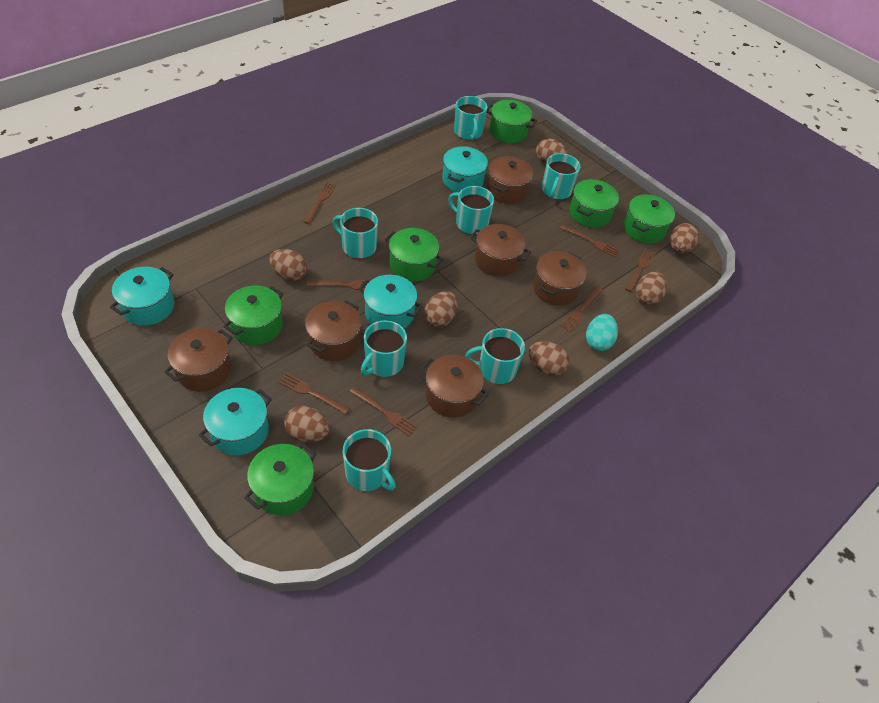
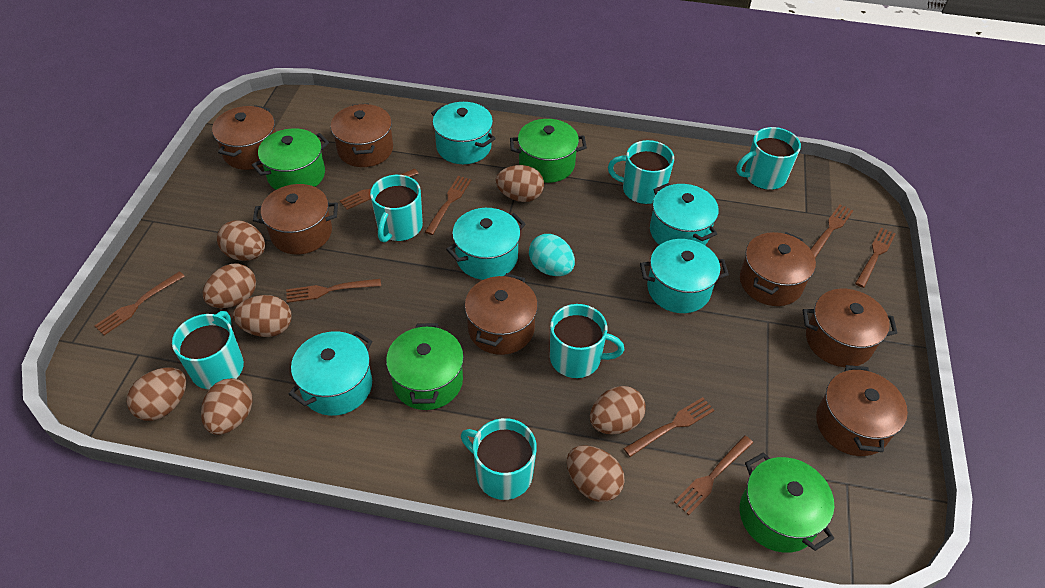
brown egg: 7 -> 8
brown fork: 7 -> 8
brown pot: 6 -> 7
green pot: 6 -> 4
turquoise mug: 7 -> 6
turquoise pot: 4 -> 5

